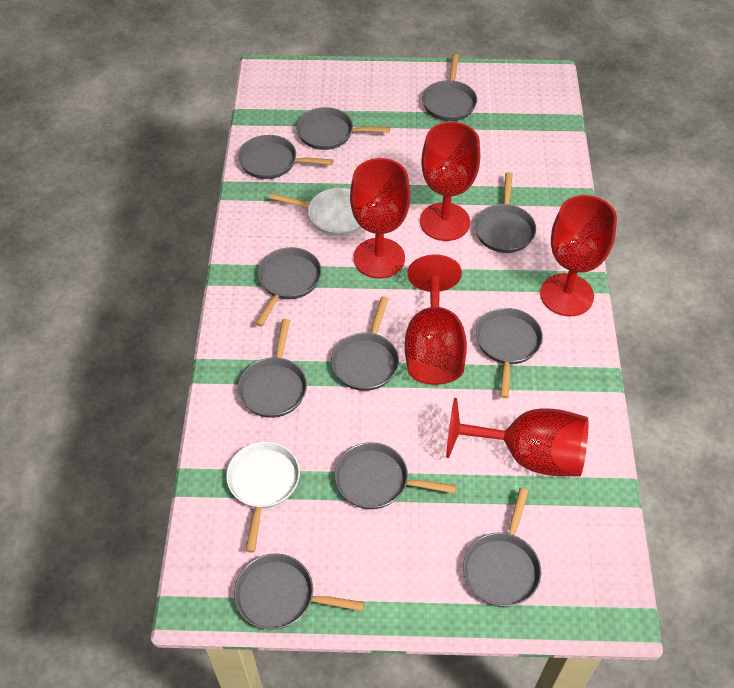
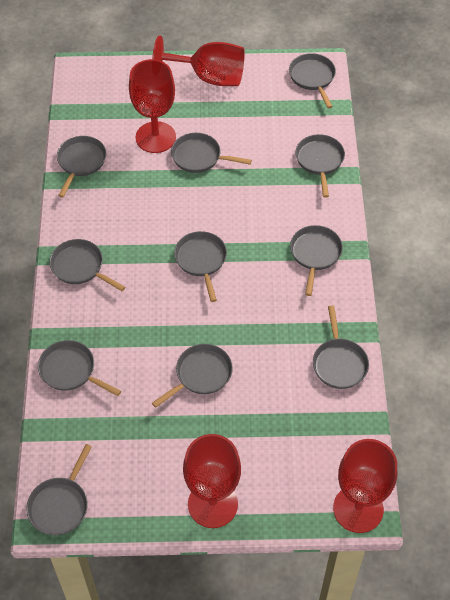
red goblet: 5 -> 4
white pan: 2 -> 0

